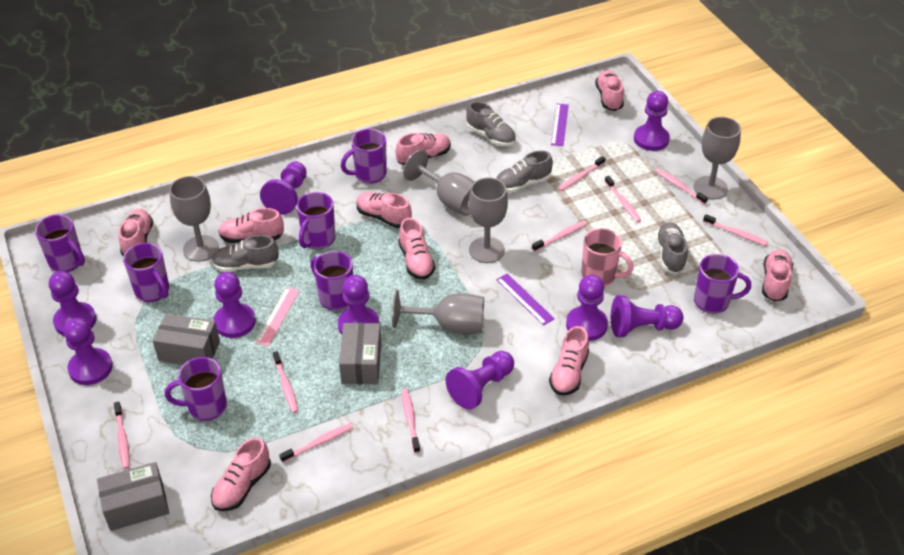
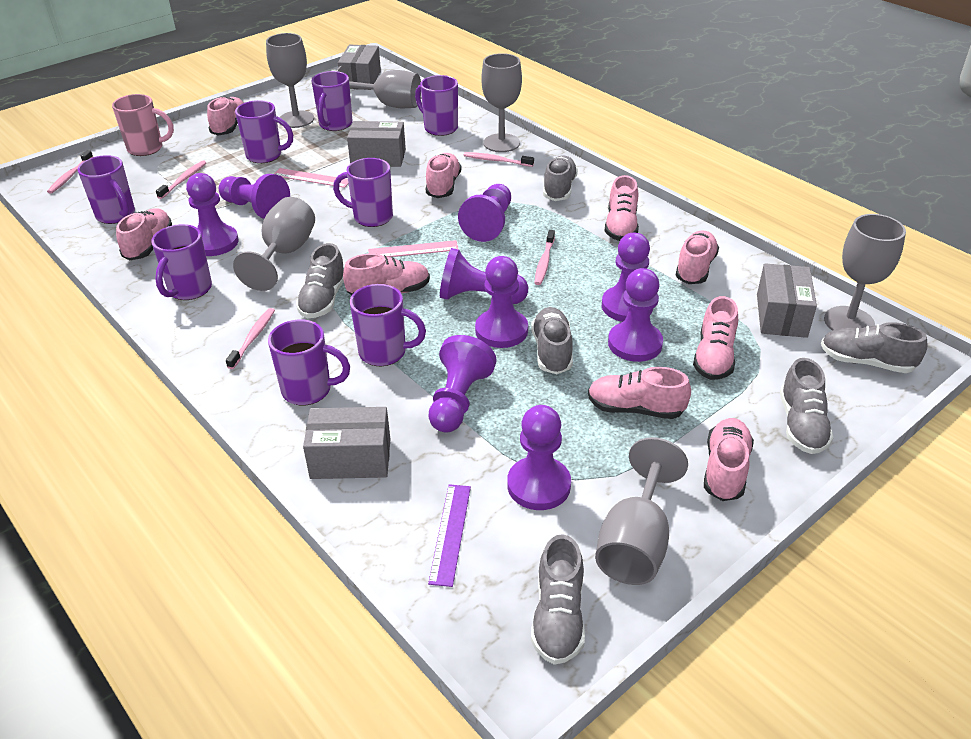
grey box: 3 -> 4
grey goblet: 5 -> 6
grey shoe: 4 -> 6
pink ruler: 1 -> 2
pink toothbrush: 9 -> 5
purple mug: 7 -> 8
purple ruler: 2 -> 1

